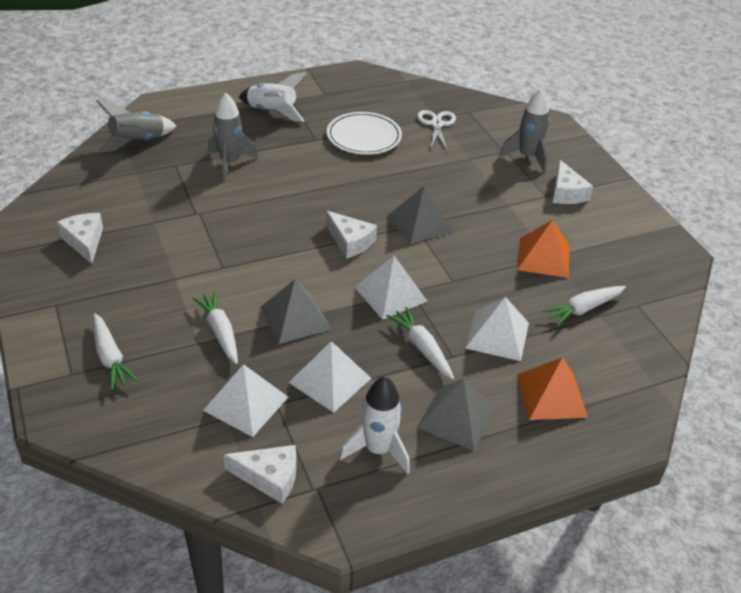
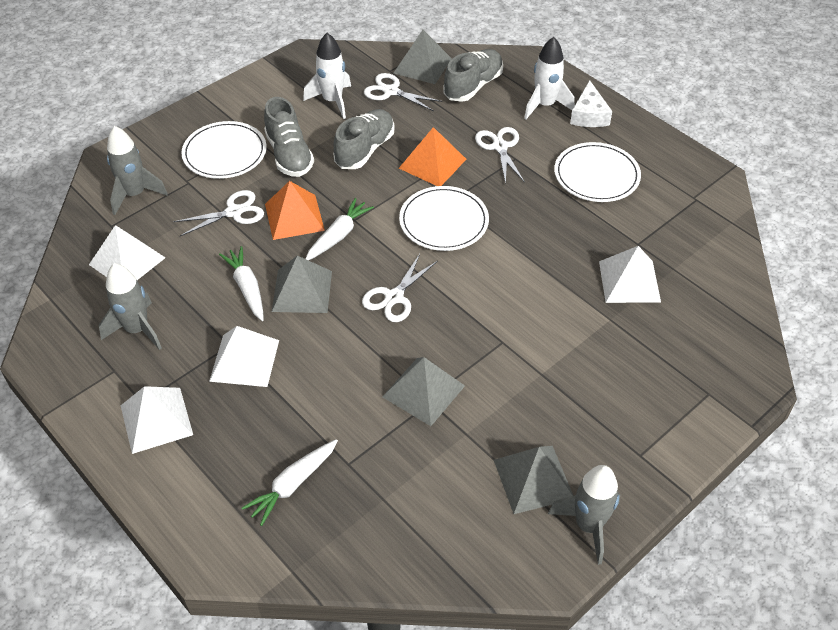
grey pyramid: 3 -> 4
grey shoe: 0 -> 3
white carrot: 4 -> 3
white cheese: 4 -> 1
white plate: 1 -> 3
white scissors: 1 -> 4

